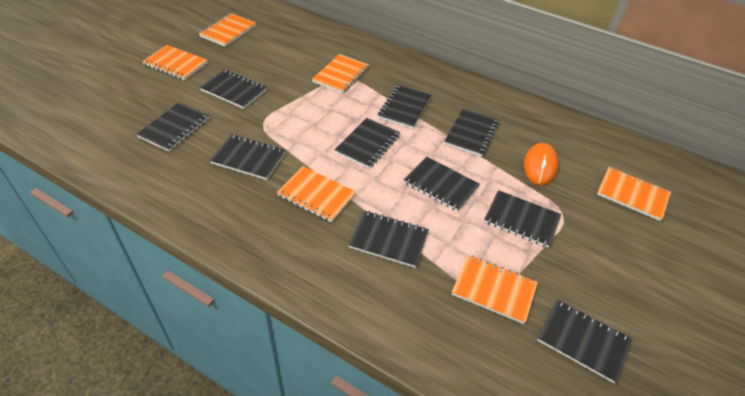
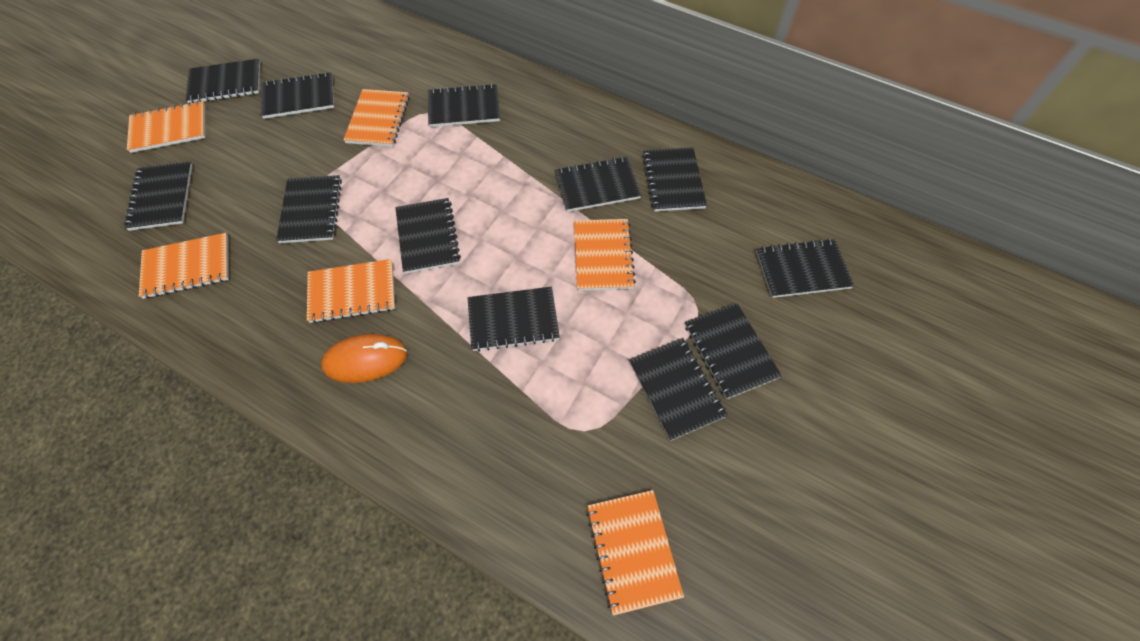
black notebook: 10 -> 12

